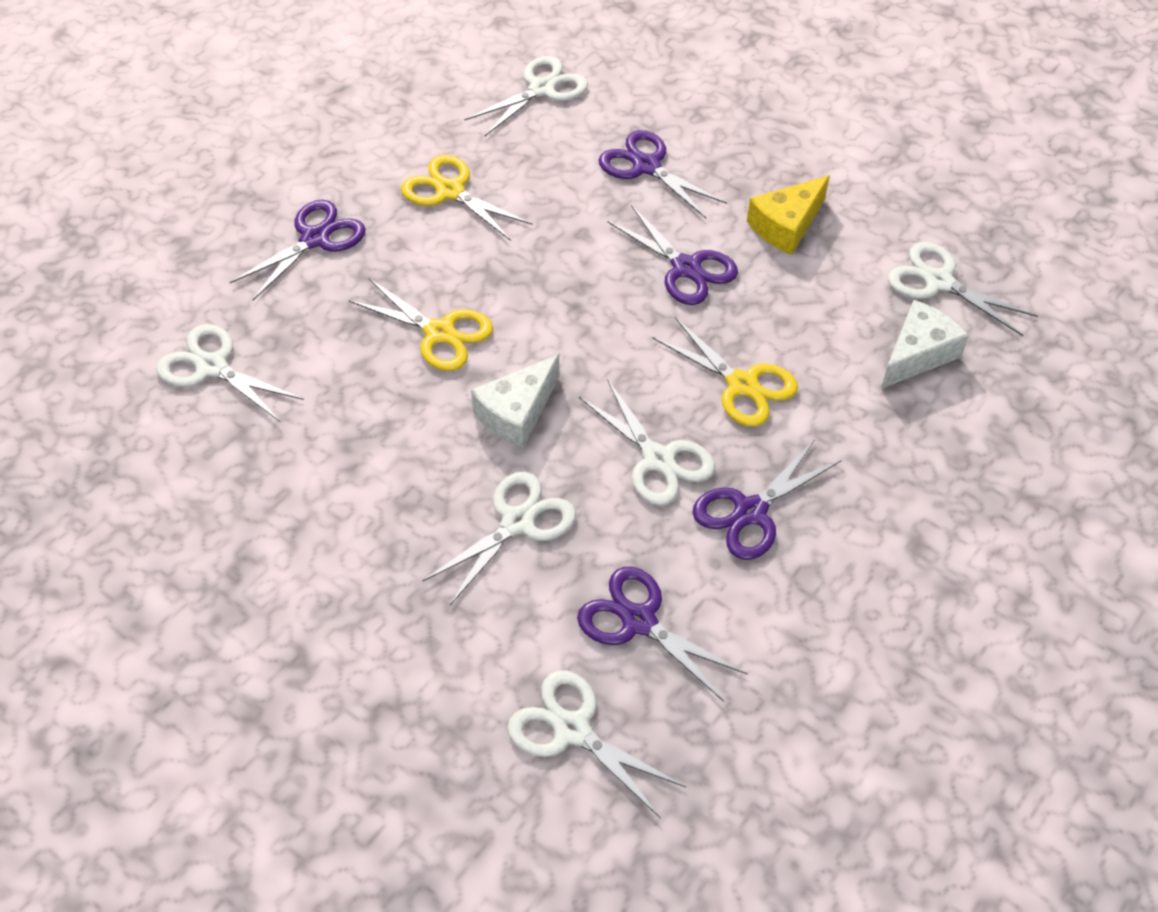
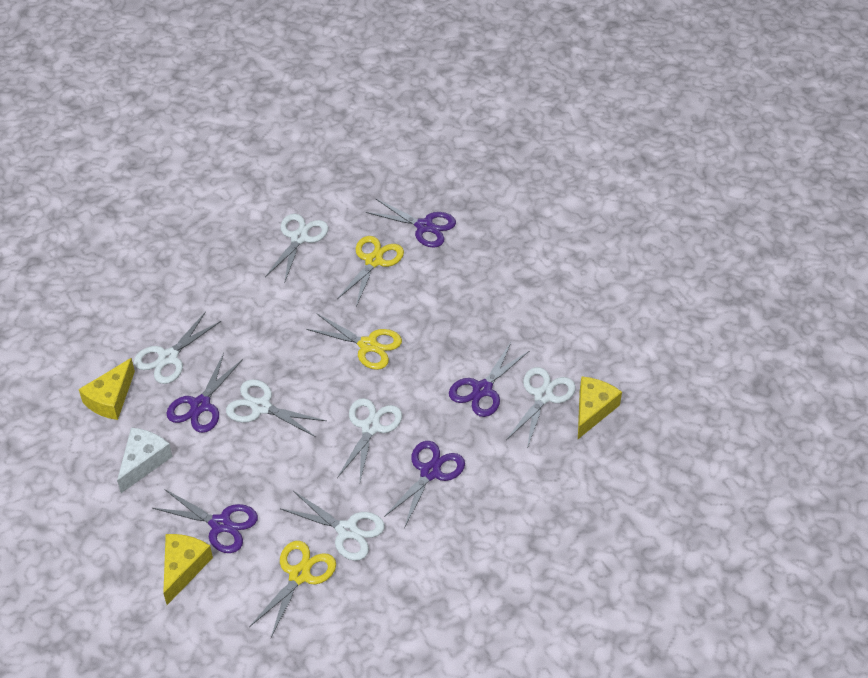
white cheese: 2 -> 1
yellow cheese: 1 -> 3

